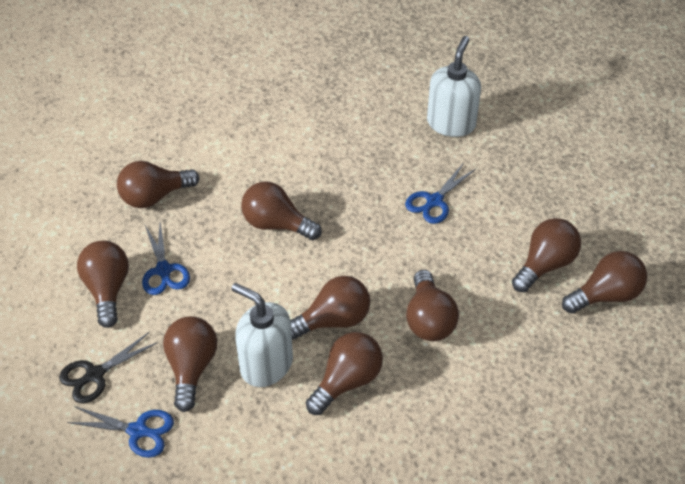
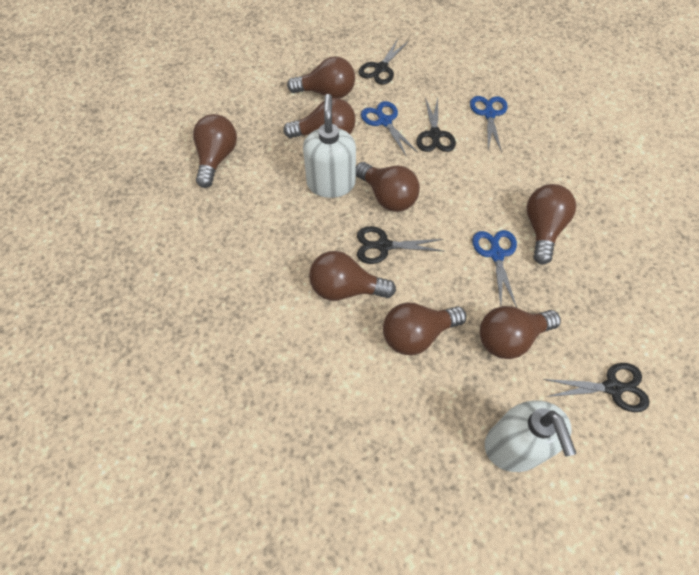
black scissors: 1 -> 4
brown light bulb: 9 -> 8

